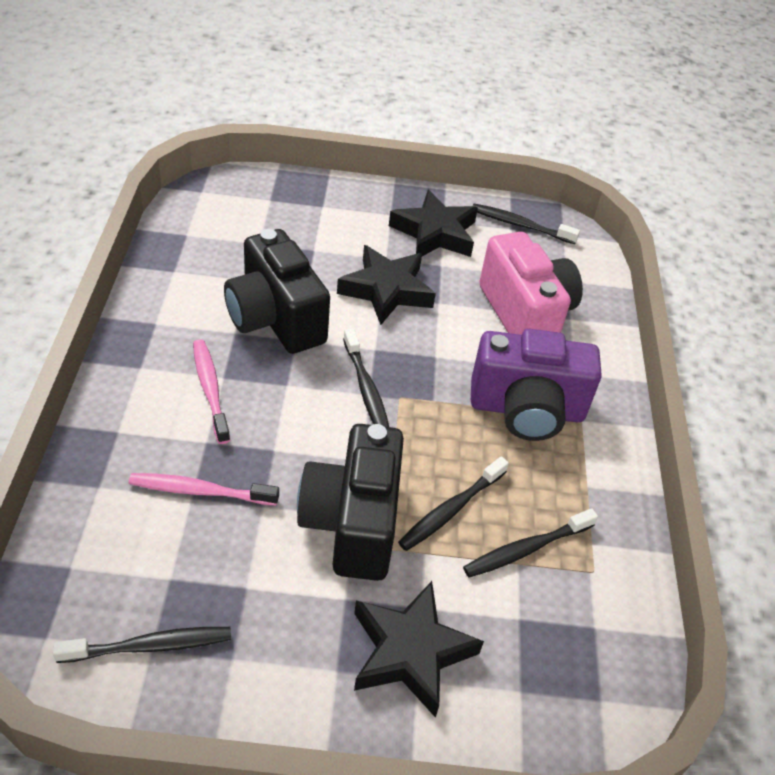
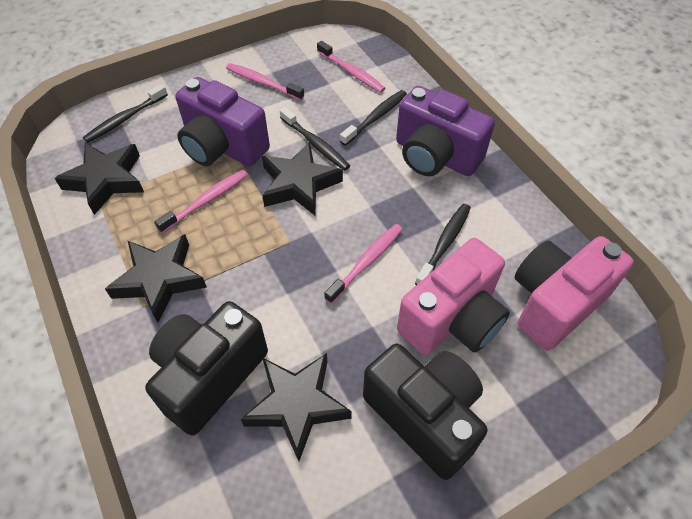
black star: 3 -> 4
black toothbrush: 5 -> 4
pink camera: 1 -> 2
pink toothbrush: 2 -> 4
purple camera: 1 -> 2

